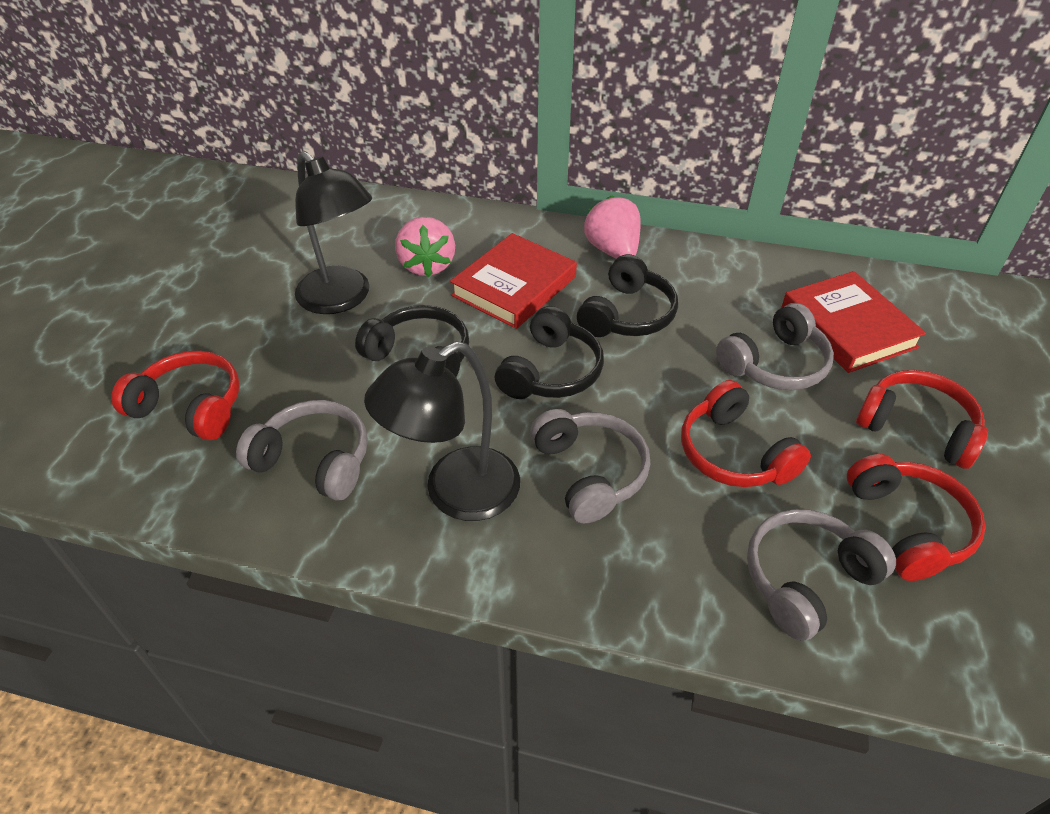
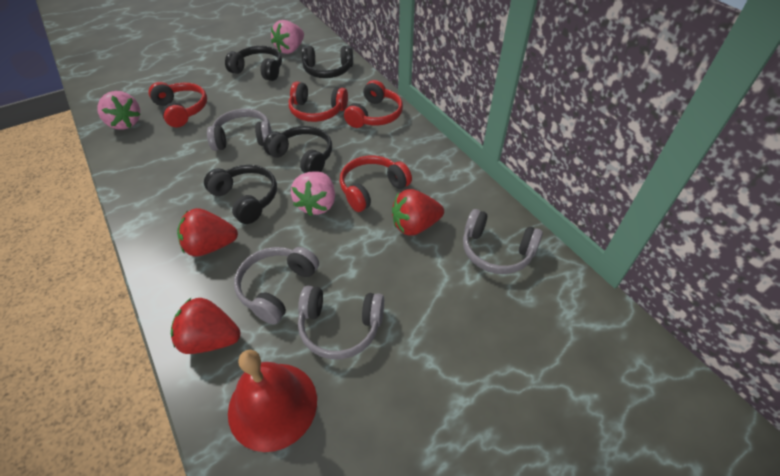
black headphones: 3 -> 4
black lamp: 2 -> 0
pink strawberry: 2 -> 3
red bell: 0 -> 1
red book: 2 -> 0
red strawberry: 0 -> 3

